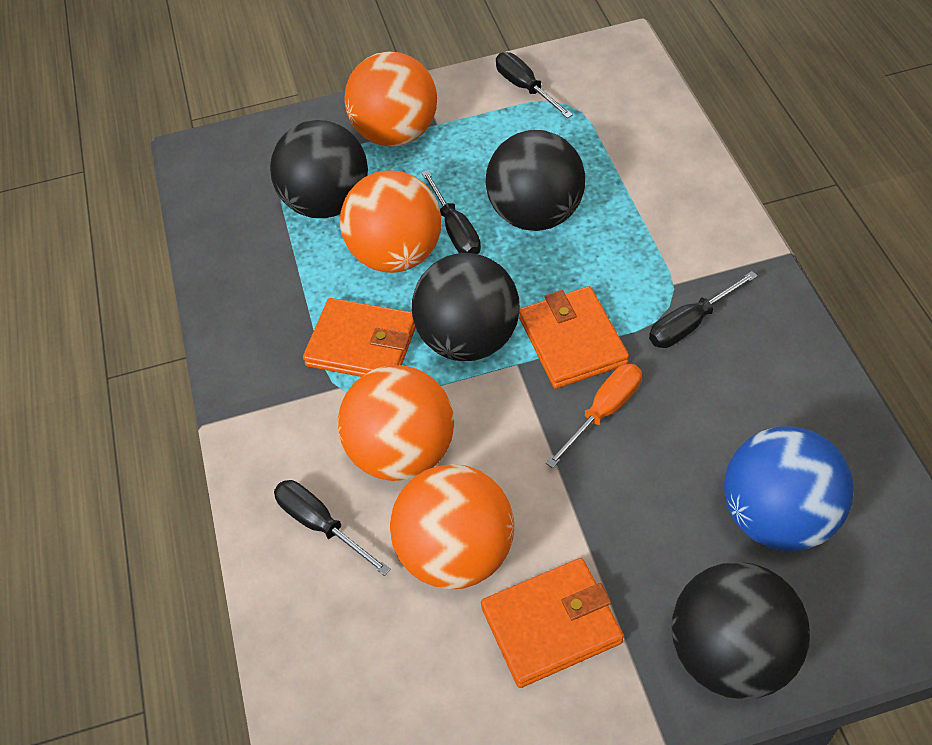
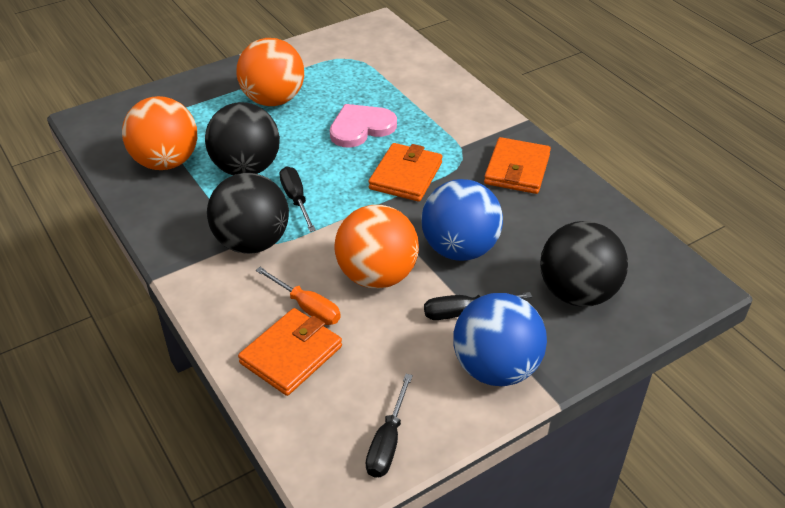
black ball: 4 -> 3
black screwdriver: 4 -> 3
blue ball: 1 -> 2
orange ball: 4 -> 3
pink heart: 0 -> 1

